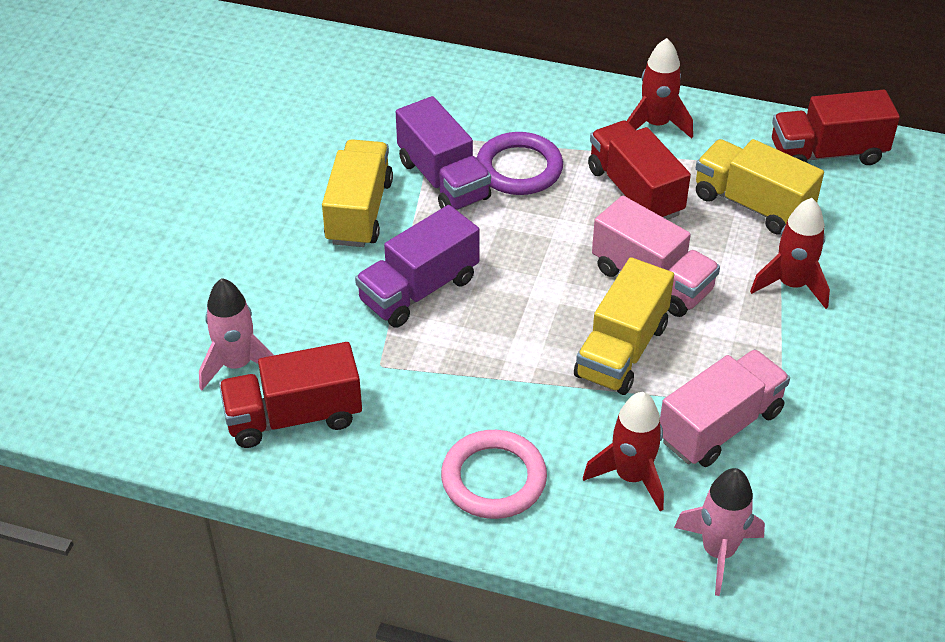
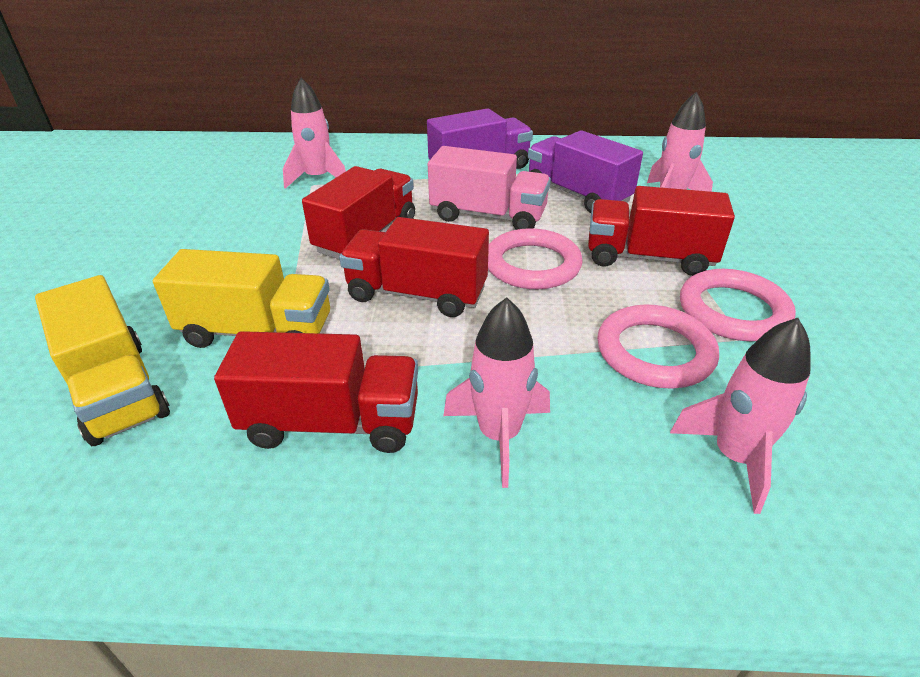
pink ring: 1 -> 3
pink rocket: 2 -> 4
pink truck: 2 -> 1
purple ring: 1 -> 0
red rocket: 3 -> 0
red truck: 3 -> 4
yellow truck: 3 -> 2

